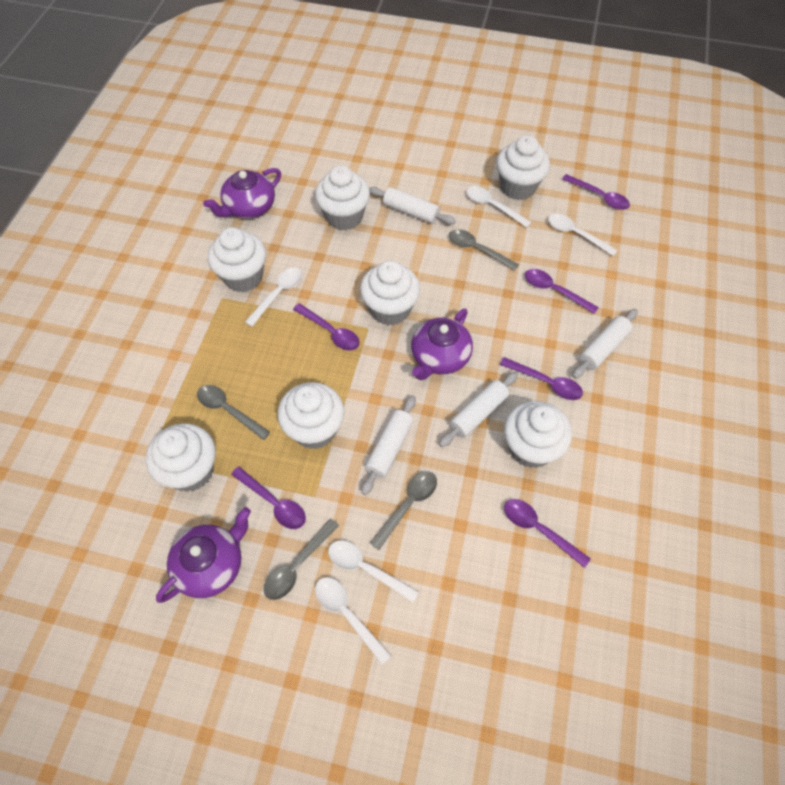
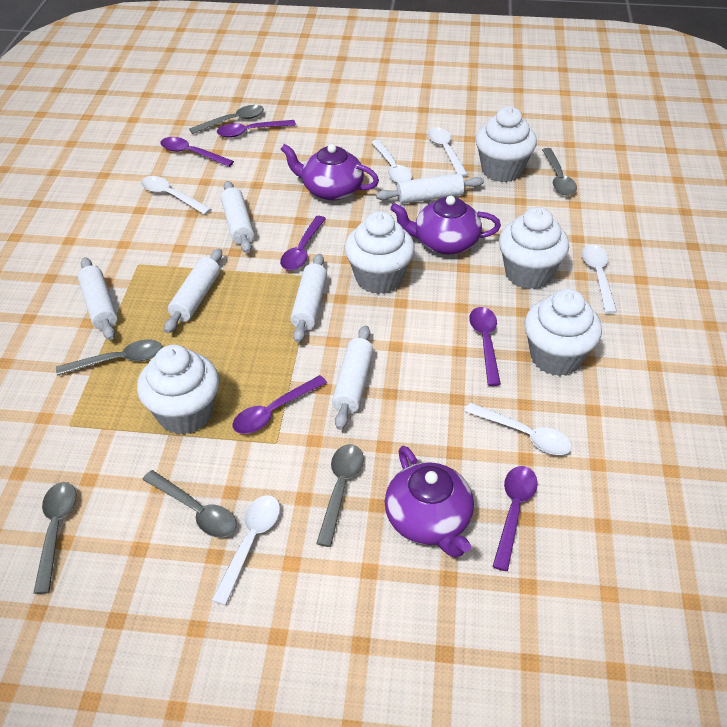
grey spoon: 4 -> 6
white cupcake: 7 -> 5
white rolling pin: 4 -> 6
white spoon: 5 -> 6

